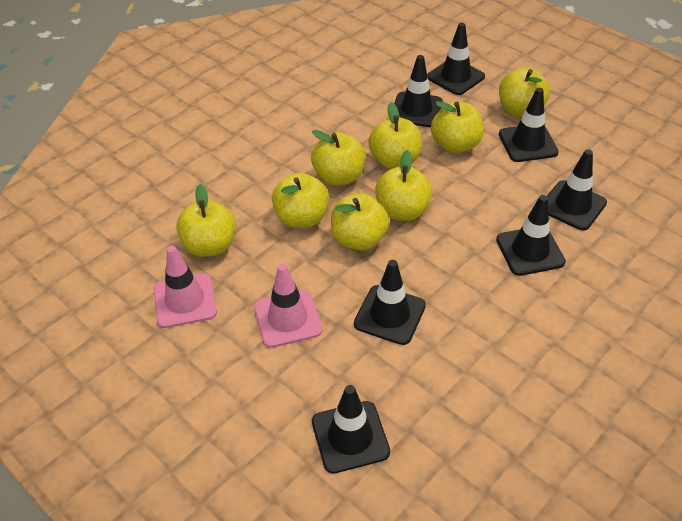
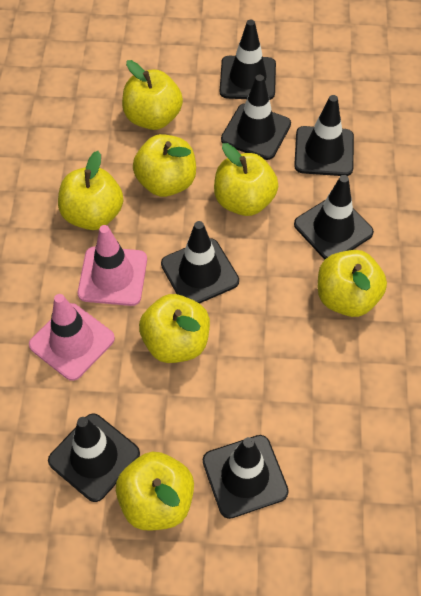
yellow apple: 8 -> 7

